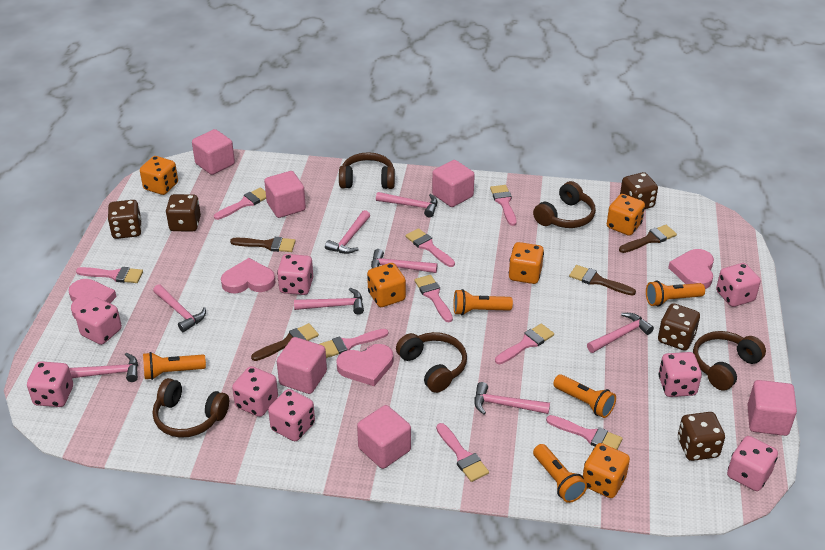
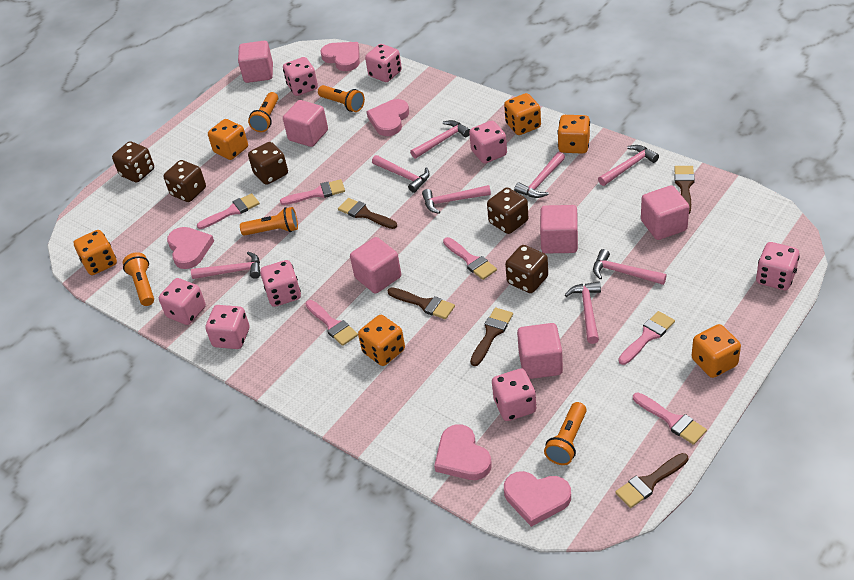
brown brush: 4 -> 5
brown headphones: 5 -> 0
orange dice: 5 -> 6
pink brush: 9 -> 6
pink heart: 4 -> 5

